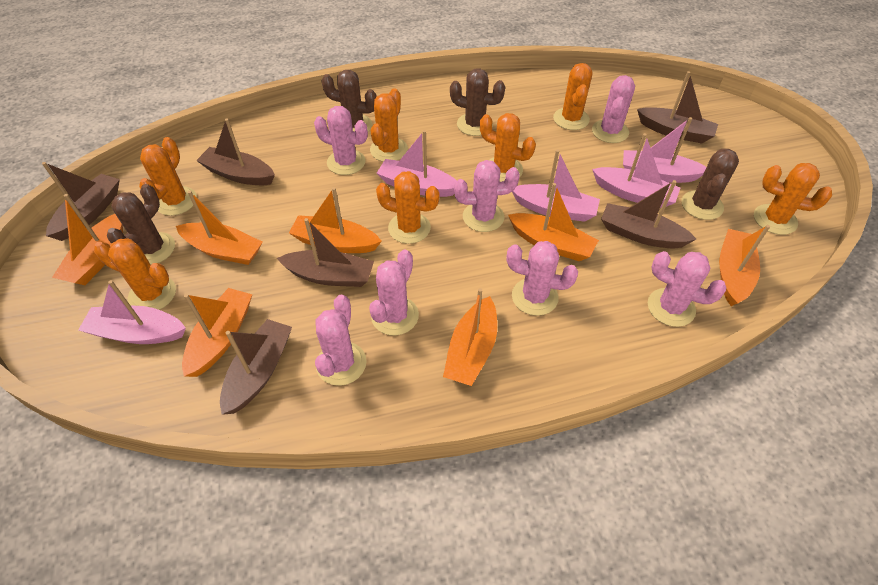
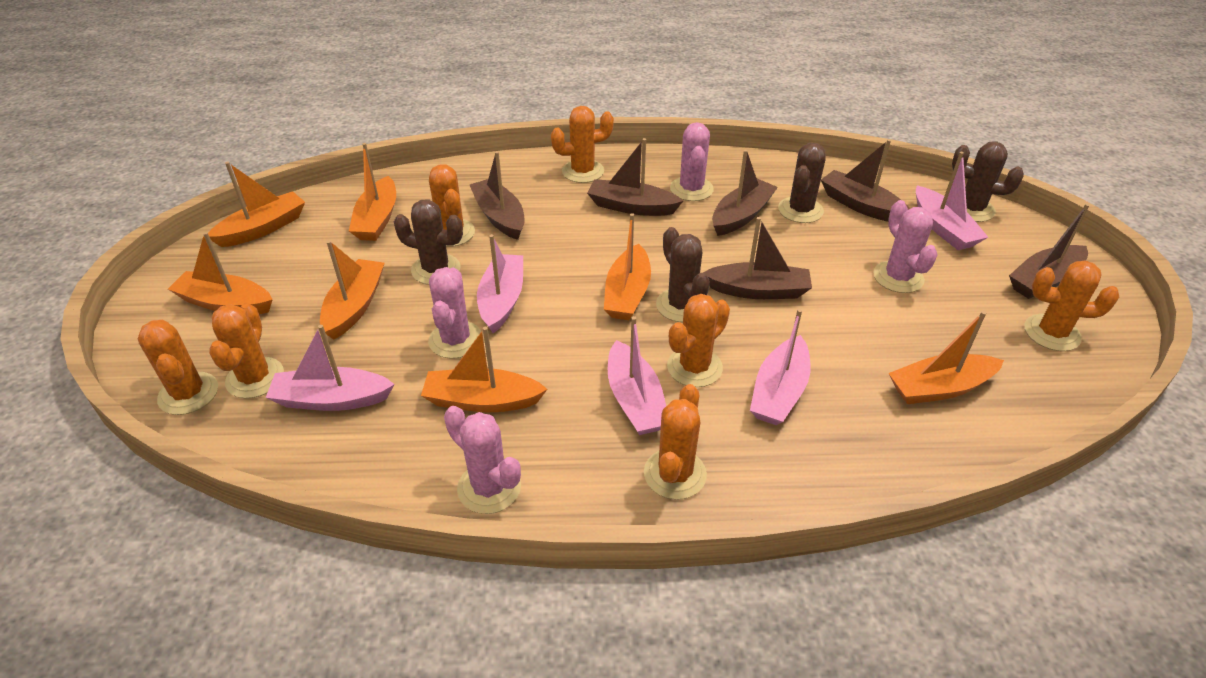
pink cactus: 7 -> 4

